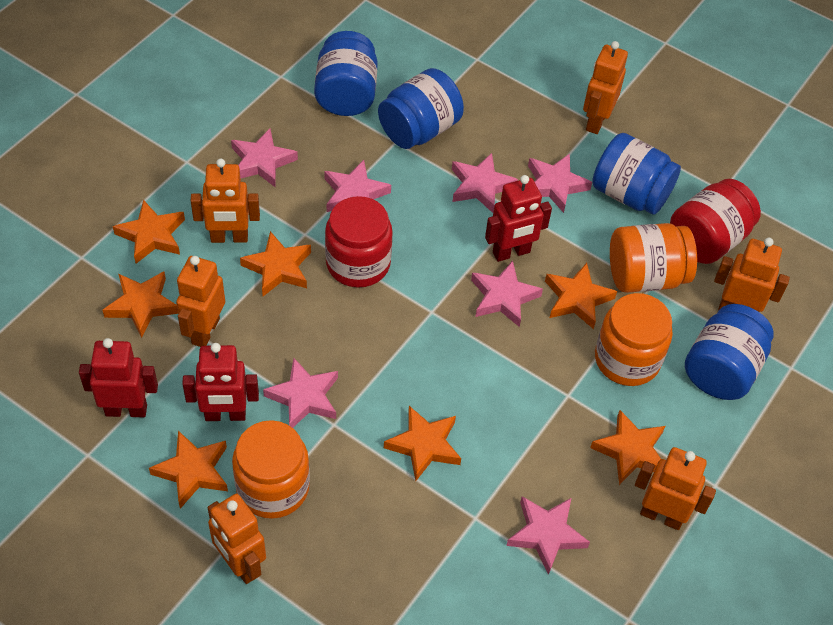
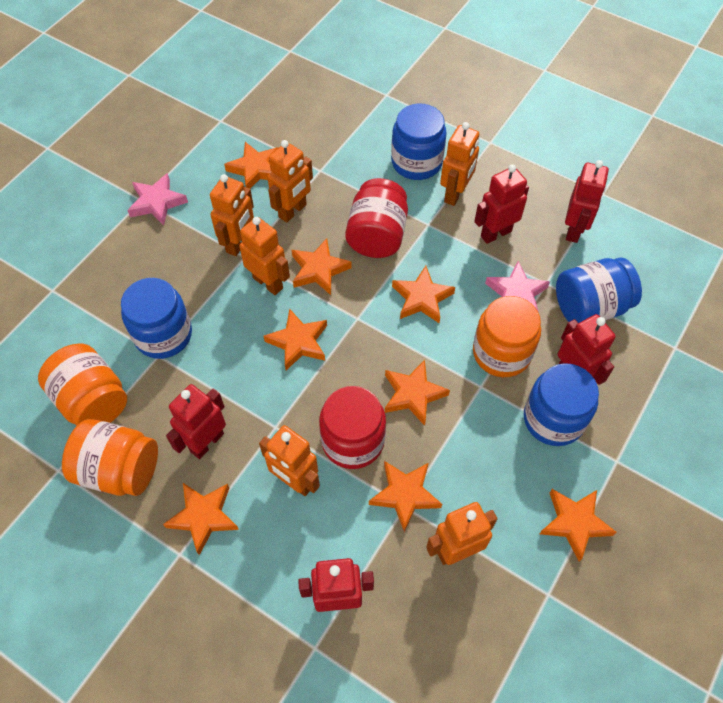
orange star: 7 -> 8
pink star: 7 -> 2
red robot: 3 -> 5

